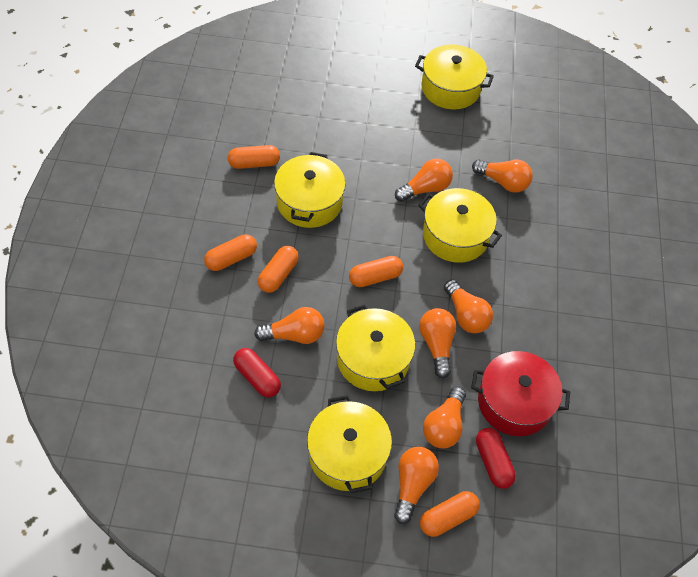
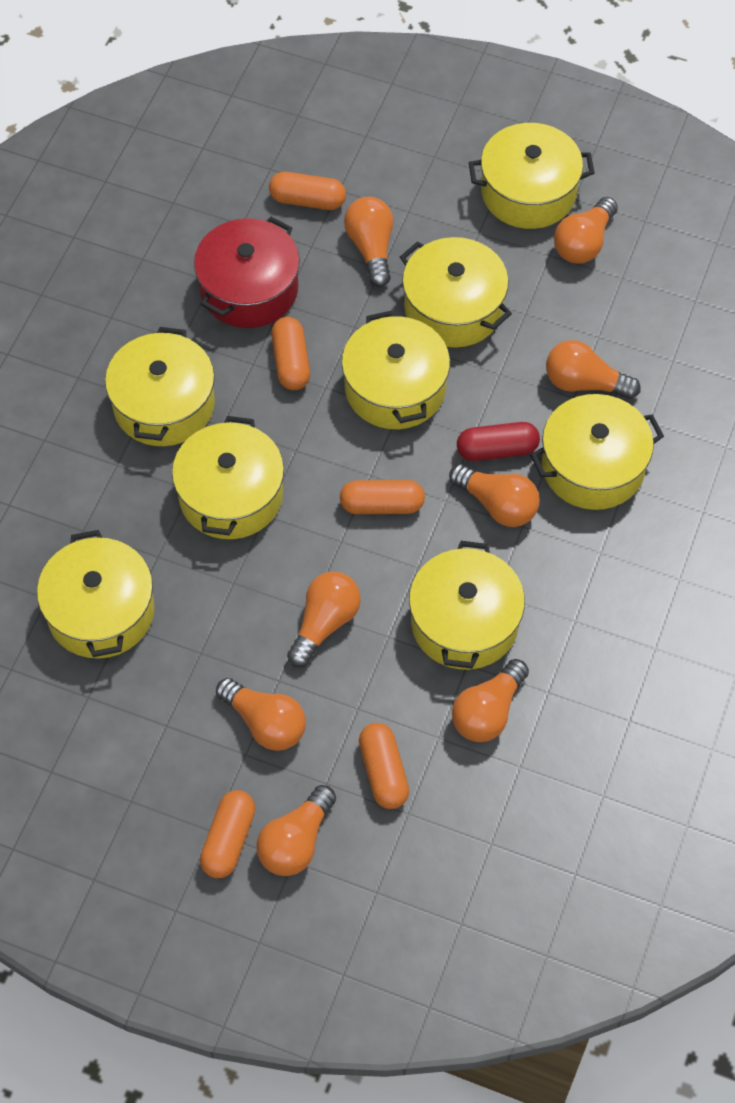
orange light bulb: 7 -> 8
red capsule: 2 -> 1
yellow pot: 5 -> 8

